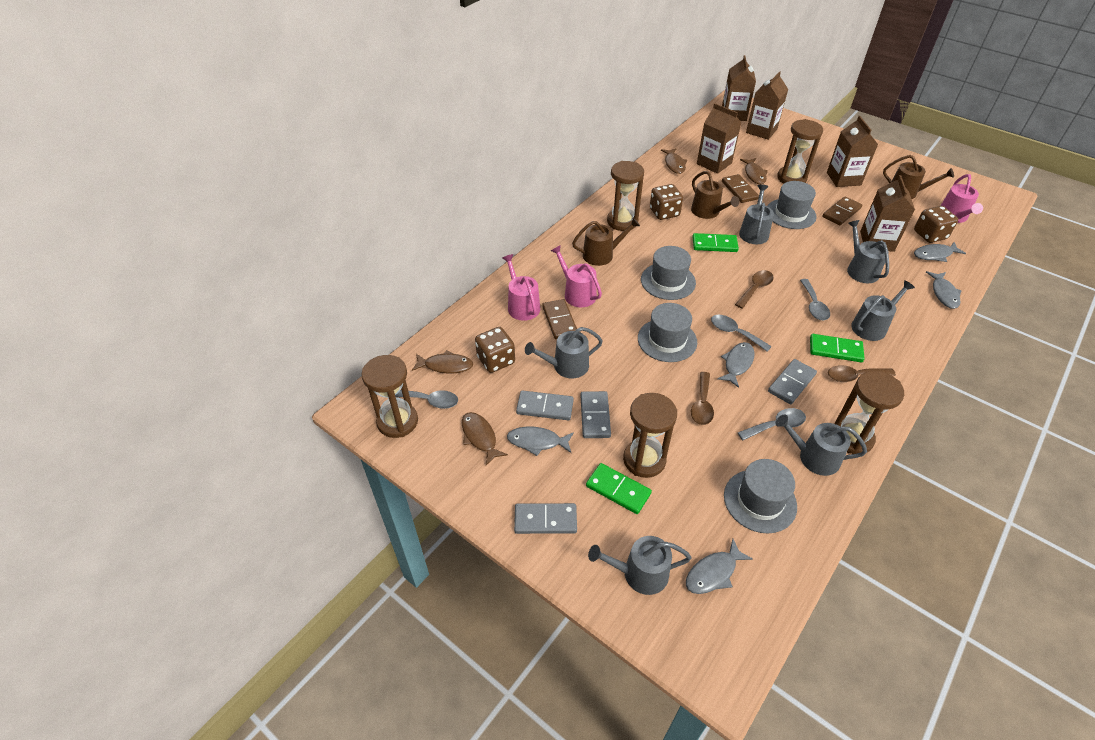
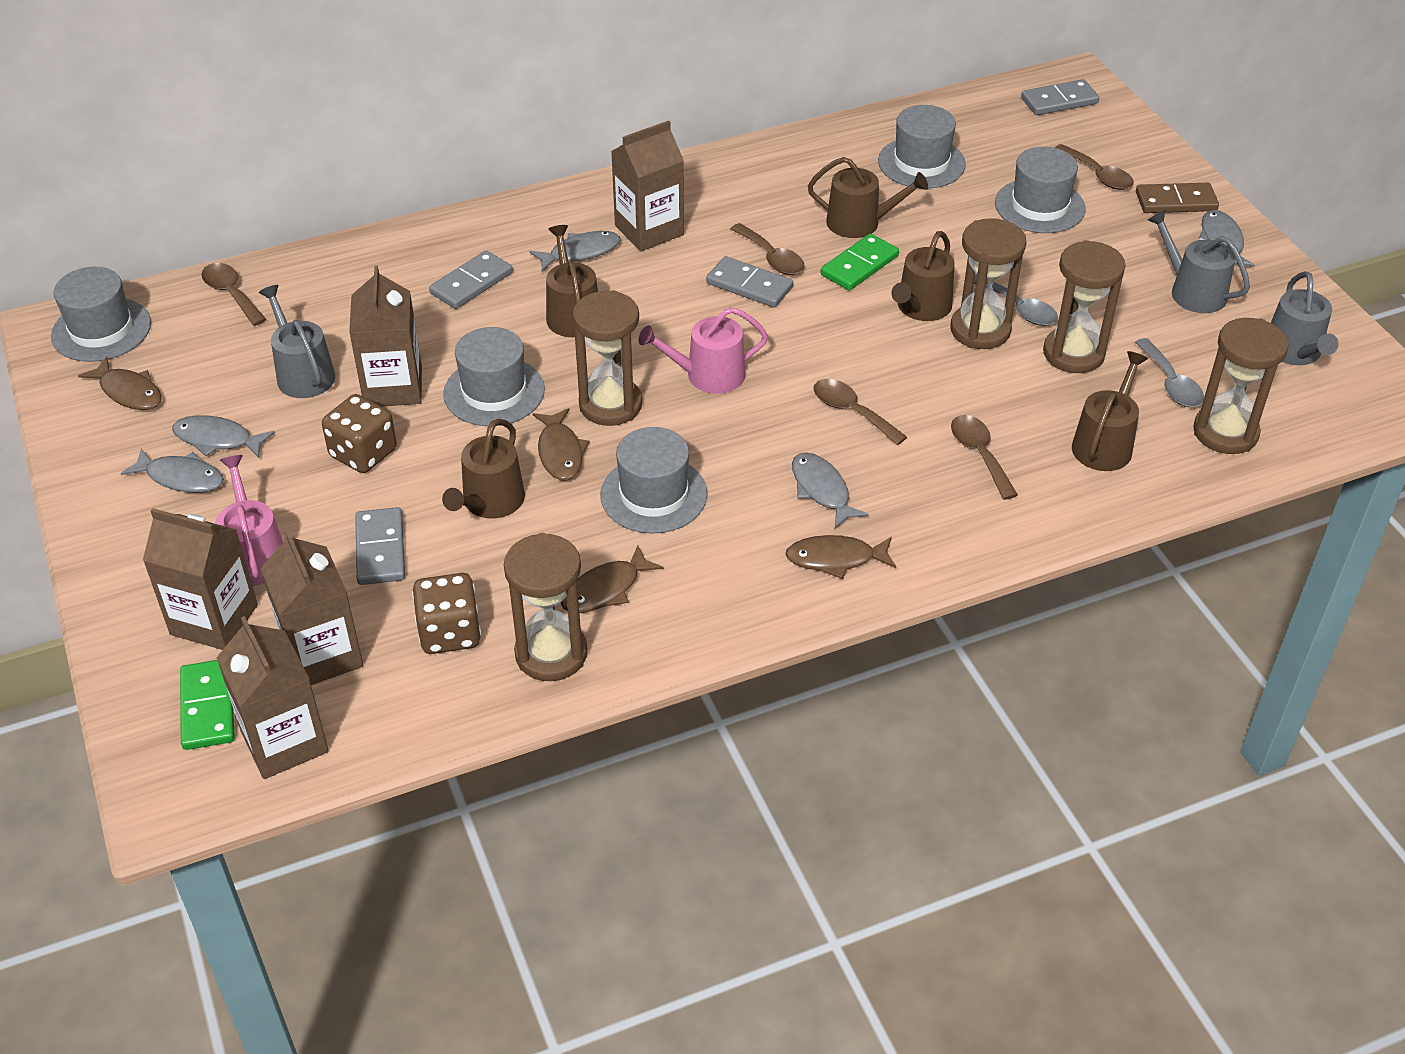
brown dice: 3 -> 2
brown domino: 3 -> 1
brown spoon: 3 -> 5
brown watering can: 3 -> 5
green domino: 3 -> 2
grey hat: 4 -> 5
grey spoon: 4 -> 2
grey watering can: 6 -> 3
pink watering can: 3 -> 2

